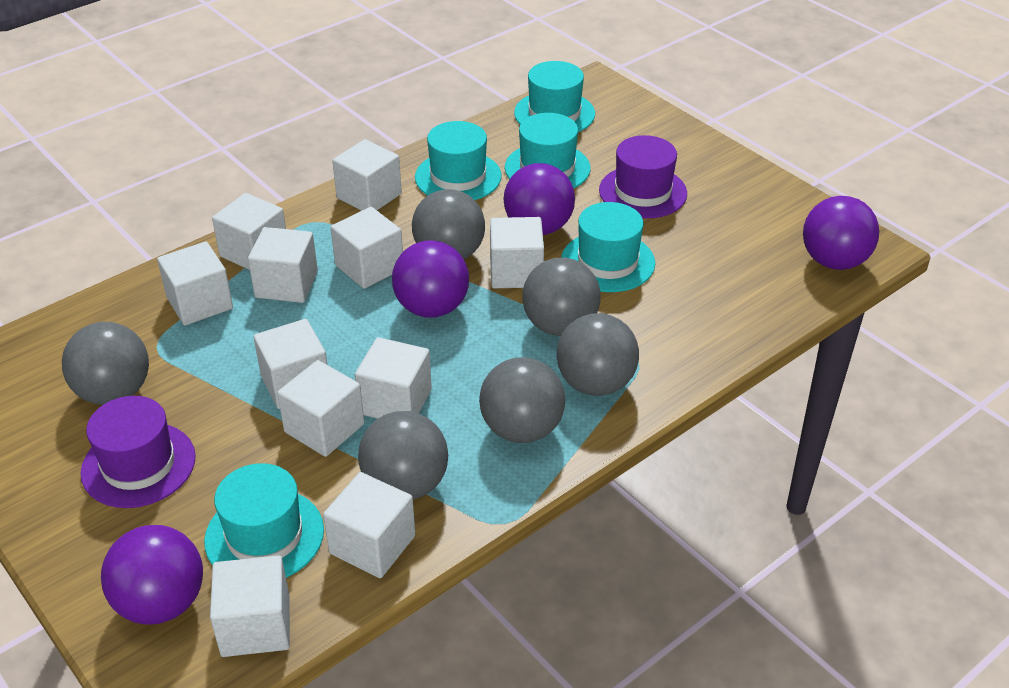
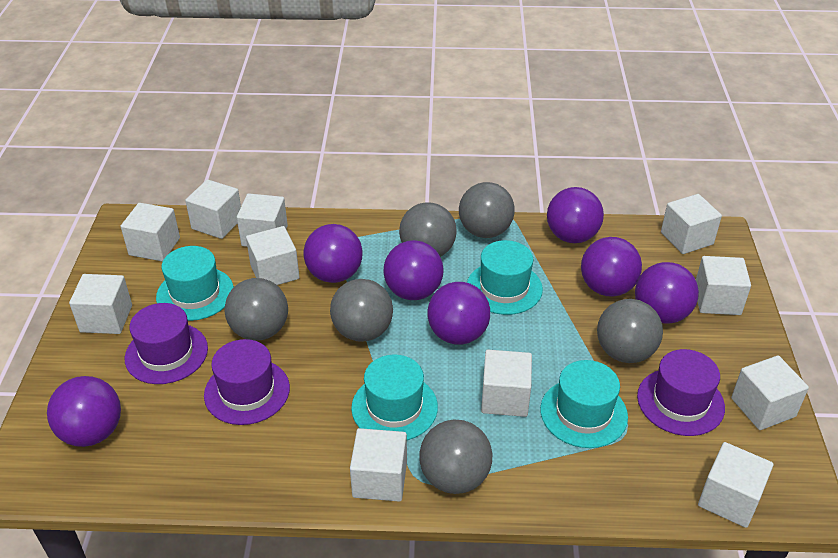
purple ball: 4 -> 7
purple hat: 2 -> 3
turquoise hat: 5 -> 4

